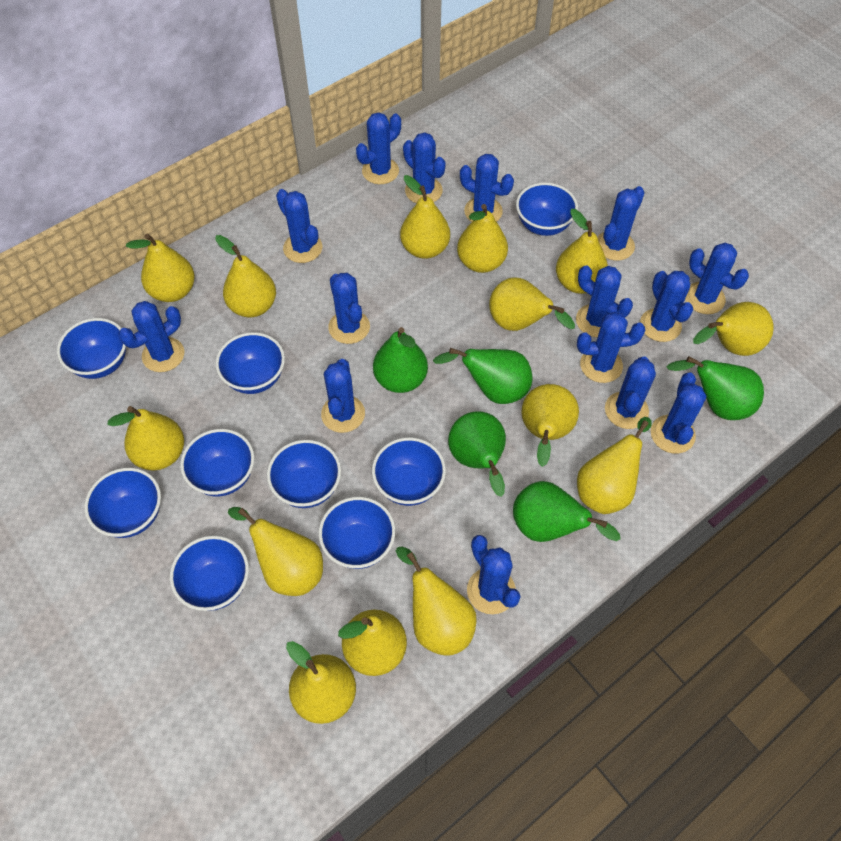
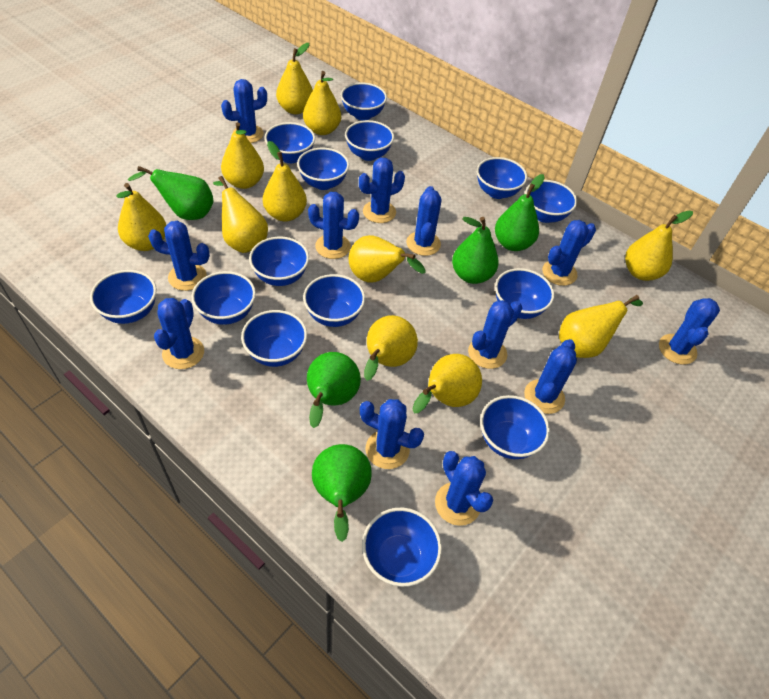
blue bowl: 9 -> 14
blue cactus: 15 -> 12
yellow pear: 14 -> 11

